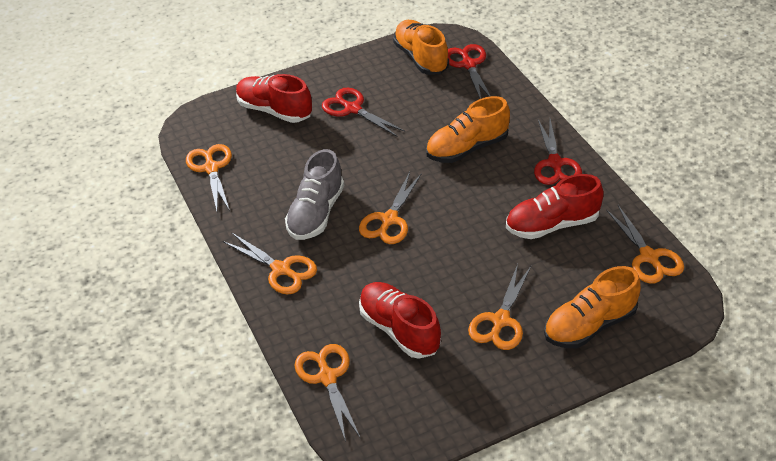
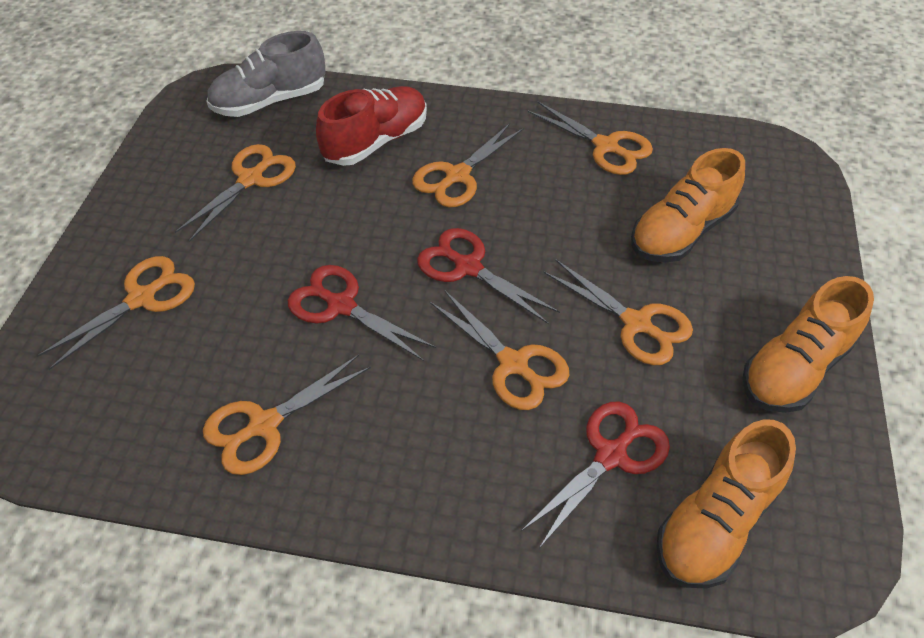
orange scissors: 6 -> 7
red shoe: 3 -> 1

